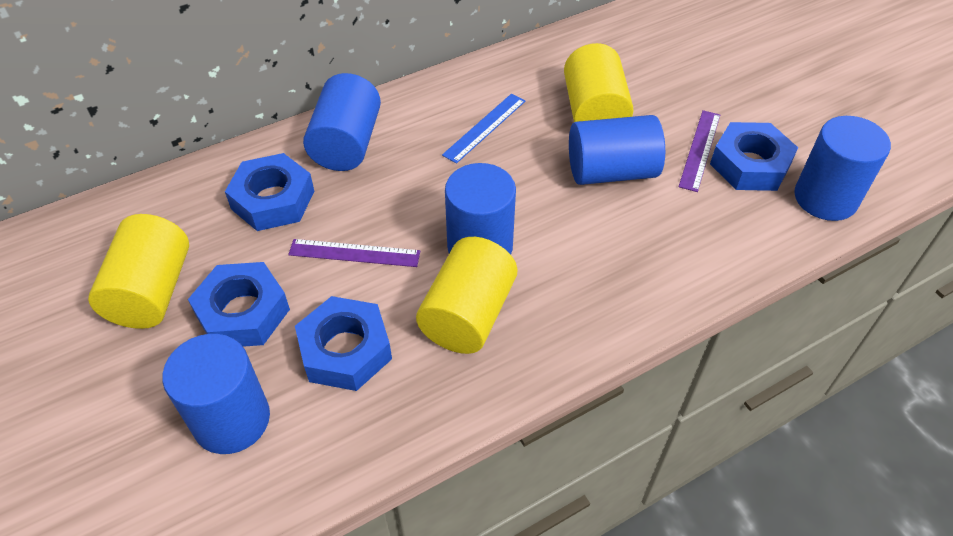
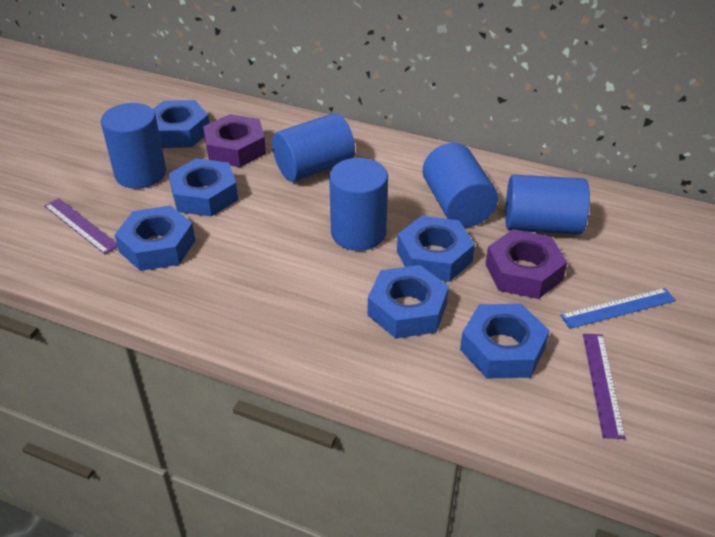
blue nut: 4 -> 6
purple nut: 0 -> 2
yellow cylinder: 3 -> 0

